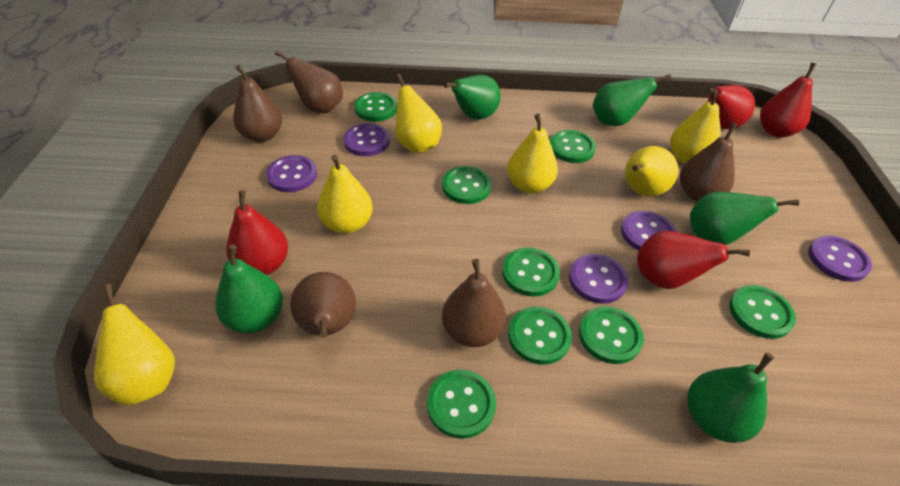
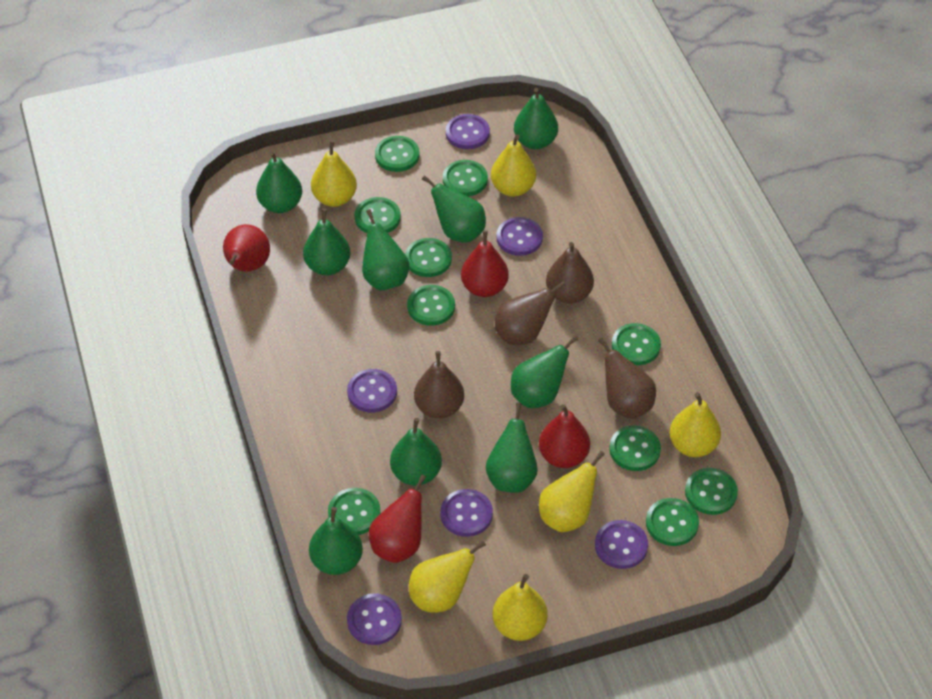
brown pear: 5 -> 4
green button: 8 -> 10
green pear: 5 -> 9
purple button: 5 -> 6

